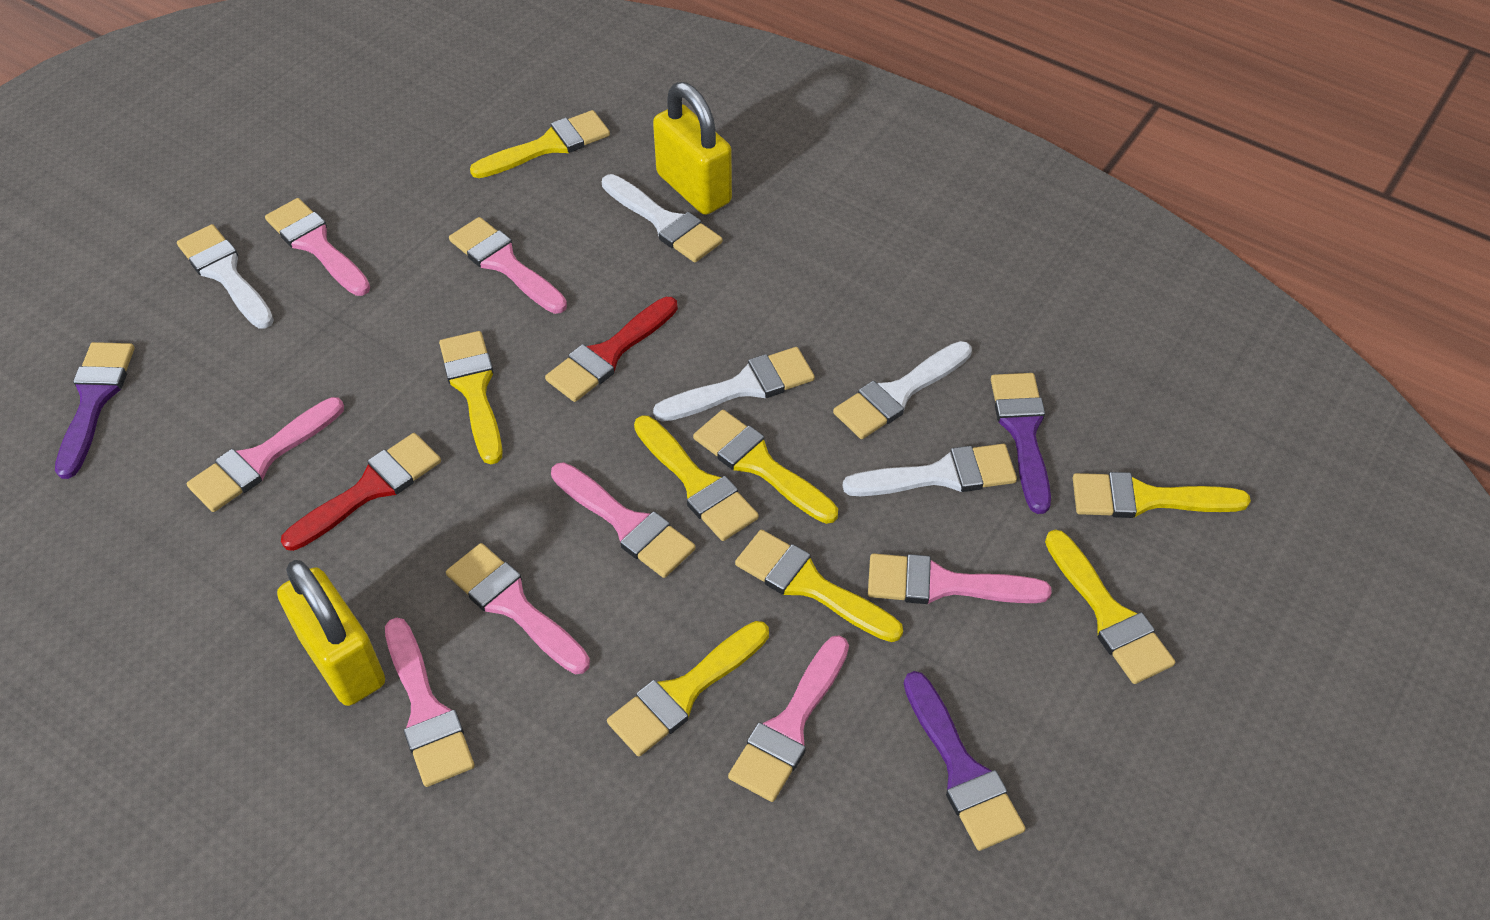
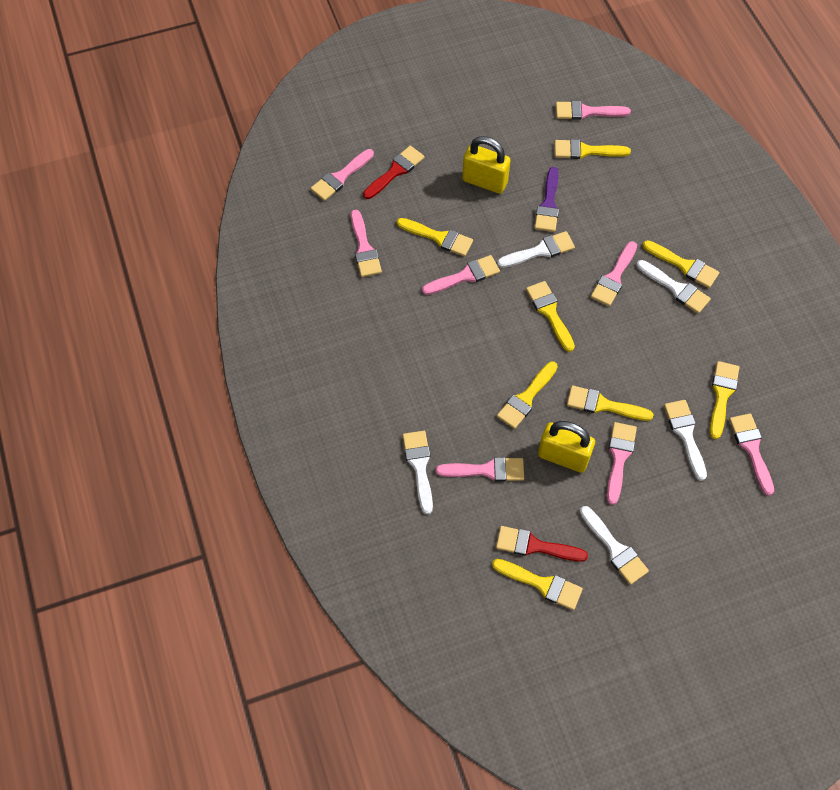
purple brush: 3 -> 1

